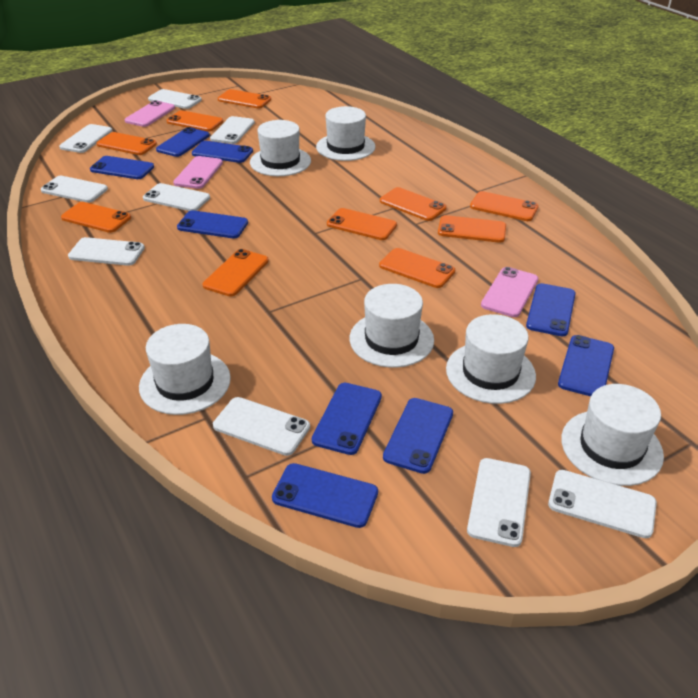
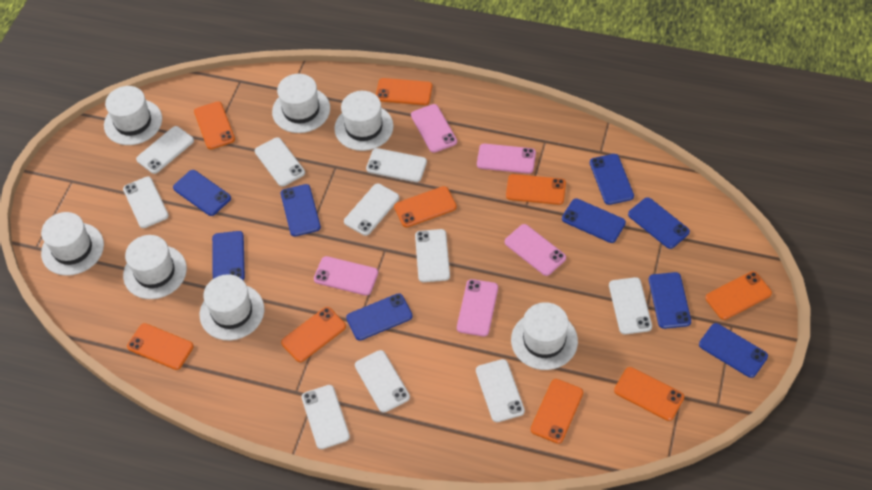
orange phone: 10 -> 9
pink phone: 3 -> 5
white hat: 6 -> 7
white phone: 9 -> 10

